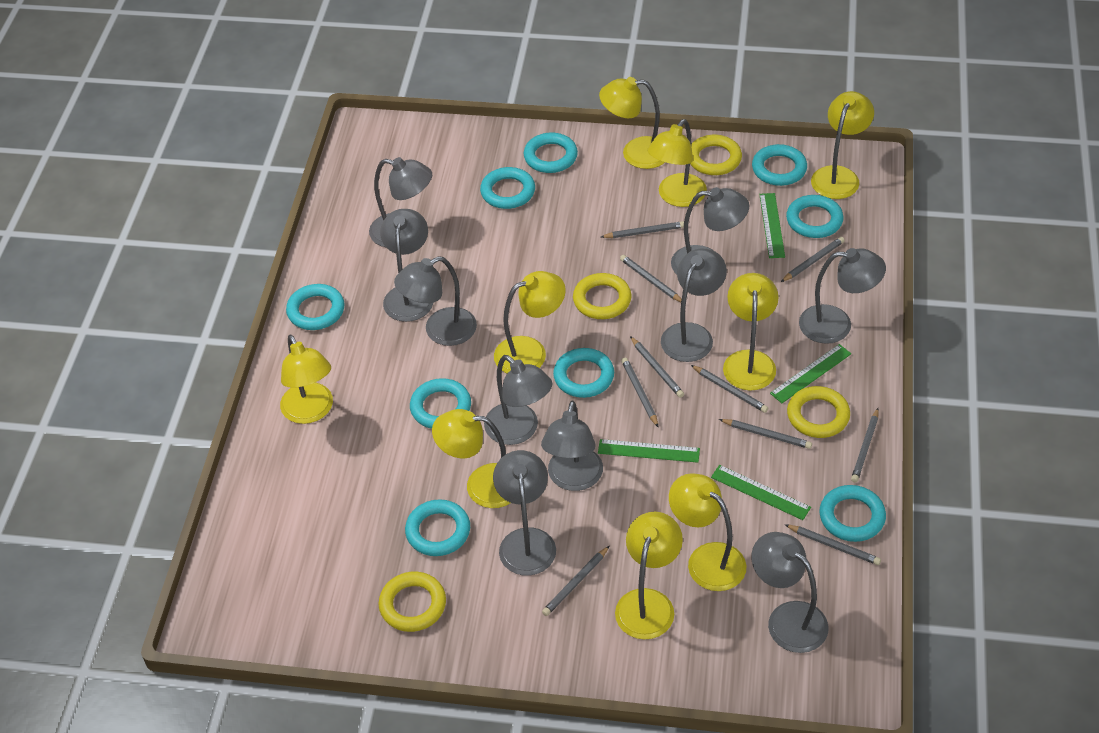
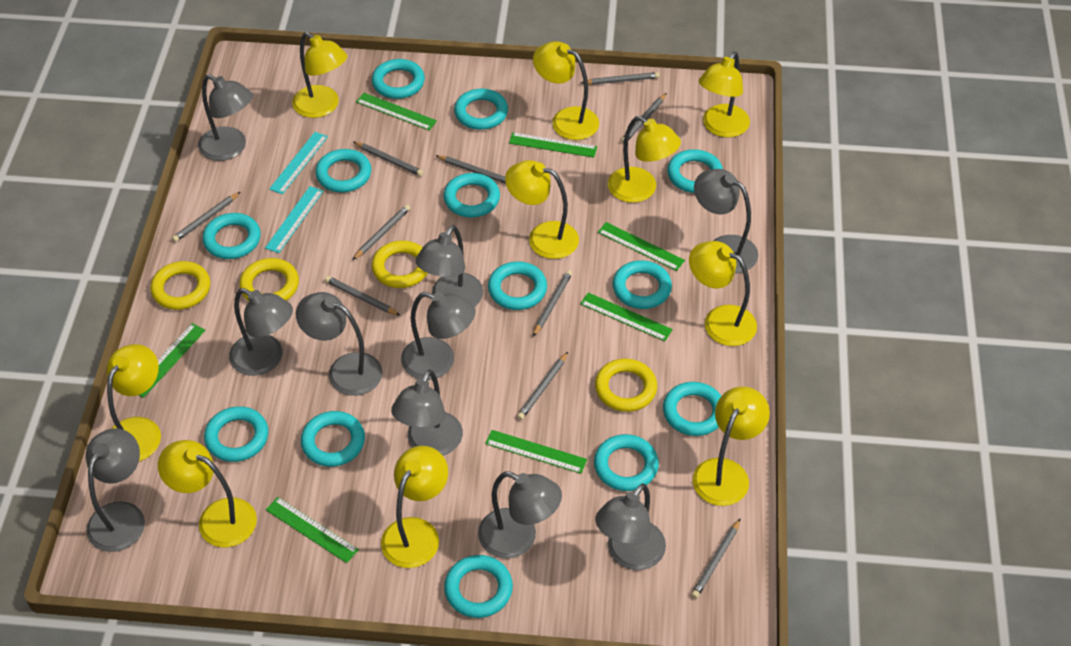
green ruler: 4 -> 7
turquoise ring: 9 -> 13
turquoise ruler: 0 -> 2
yellow lamp: 9 -> 10

